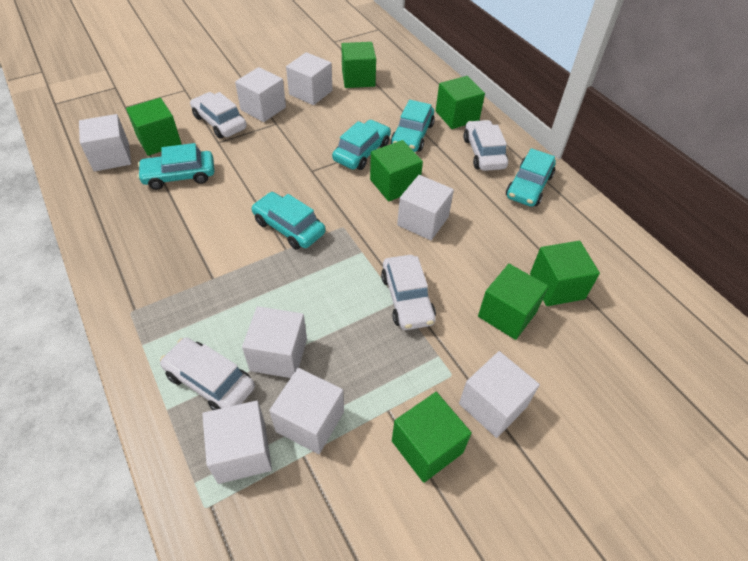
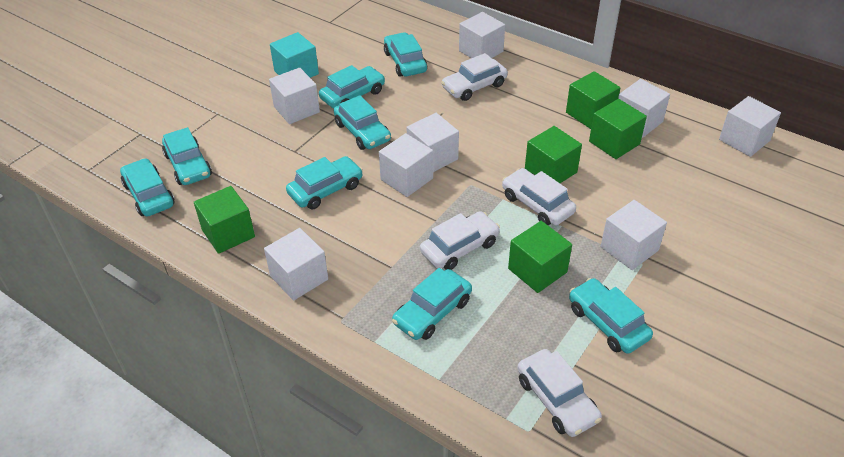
green cube: 7 -> 5
turquoise car: 5 -> 8
turquoise cube: 0 -> 1

